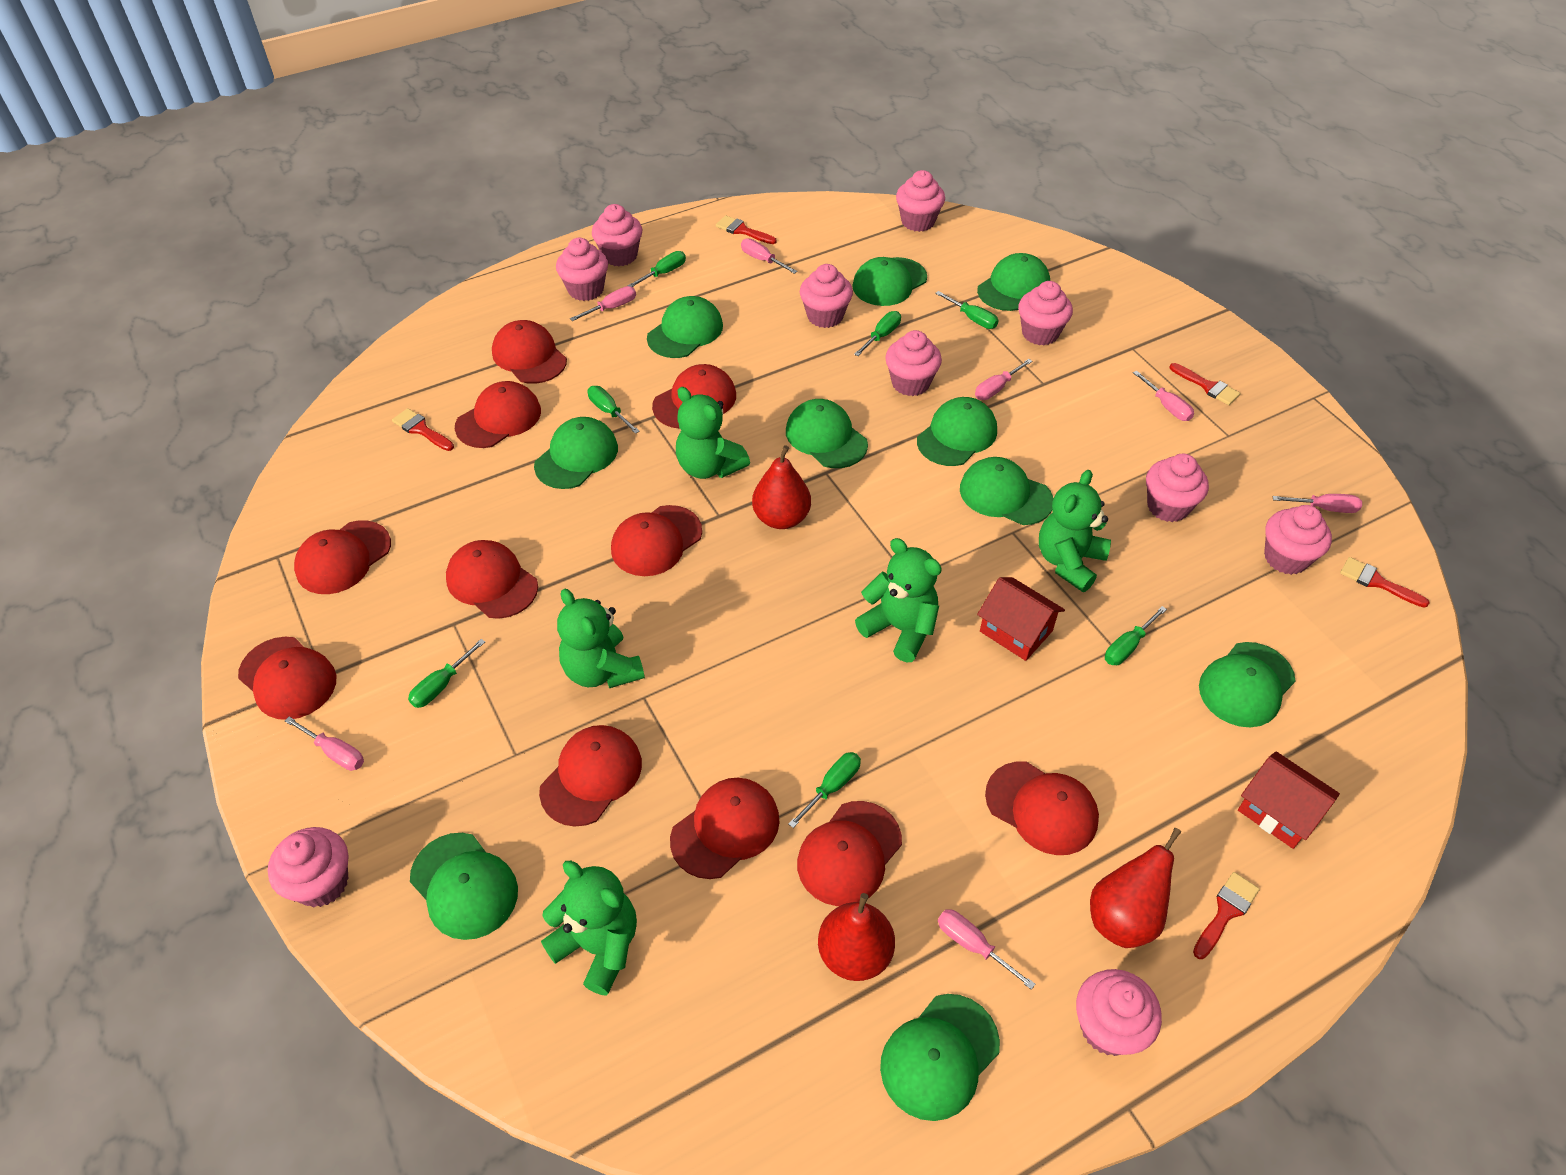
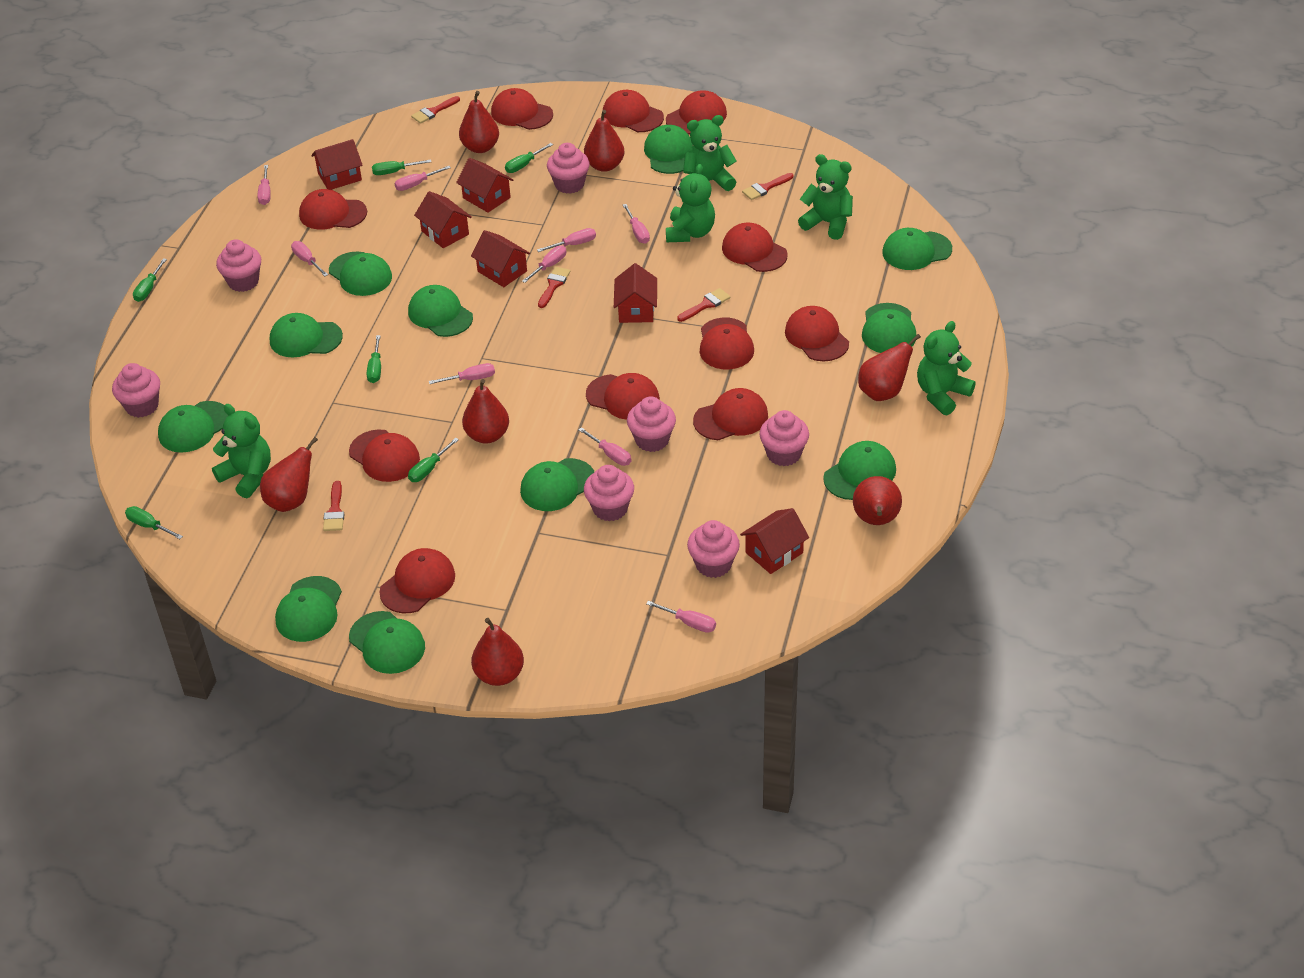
green cap: 10 -> 11
green screwdriver: 7 -> 6
pink cupcake: 10 -> 7
pink screwdriver: 7 -> 9
red house: 2 -> 6
red pear: 3 -> 7

